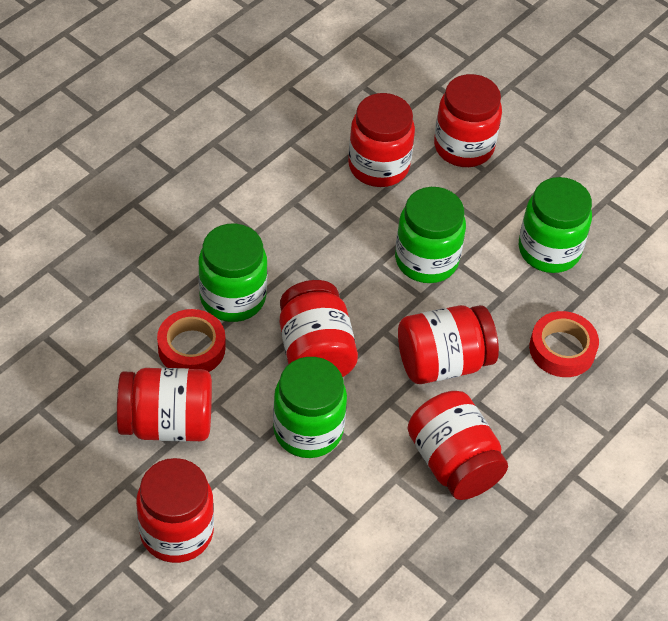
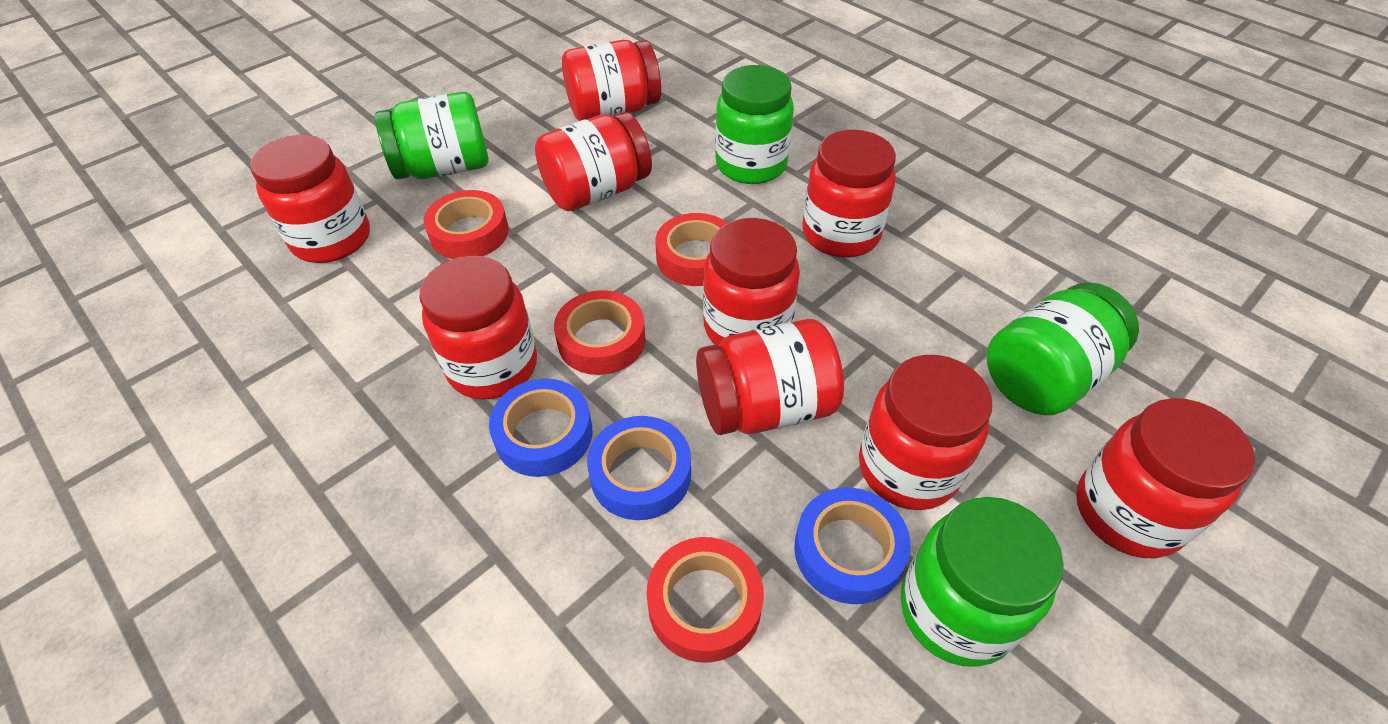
blue tape: 0 -> 3
red jar: 7 -> 9
red tape: 2 -> 4

